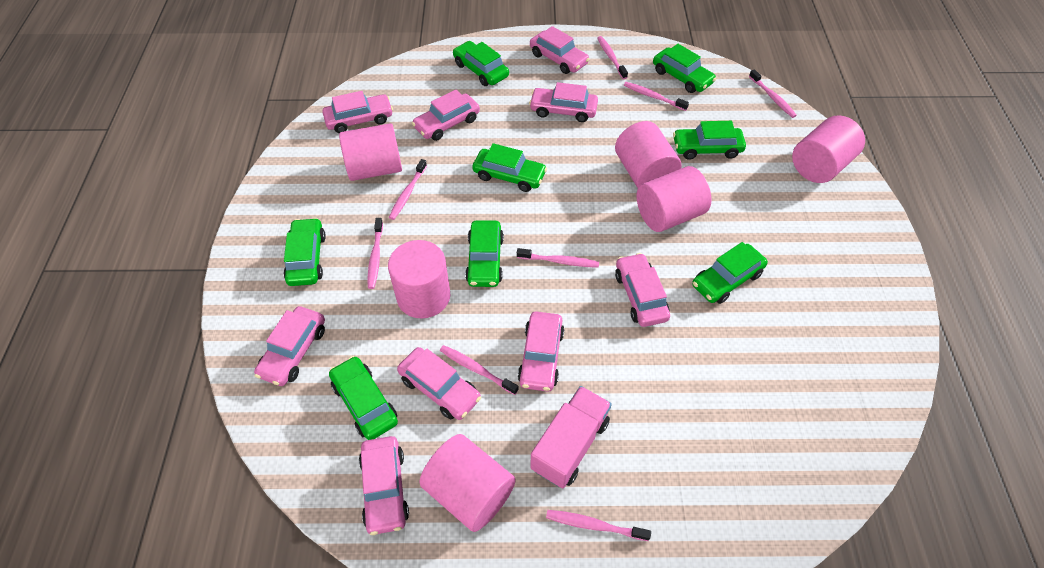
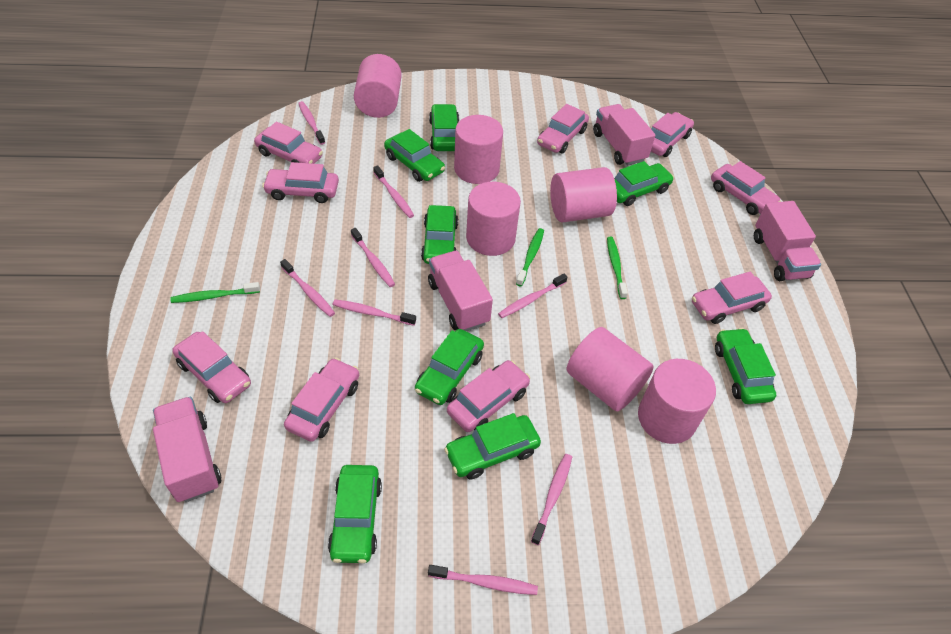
green toothbrush: 0 -> 3
pink truck: 1 -> 4

